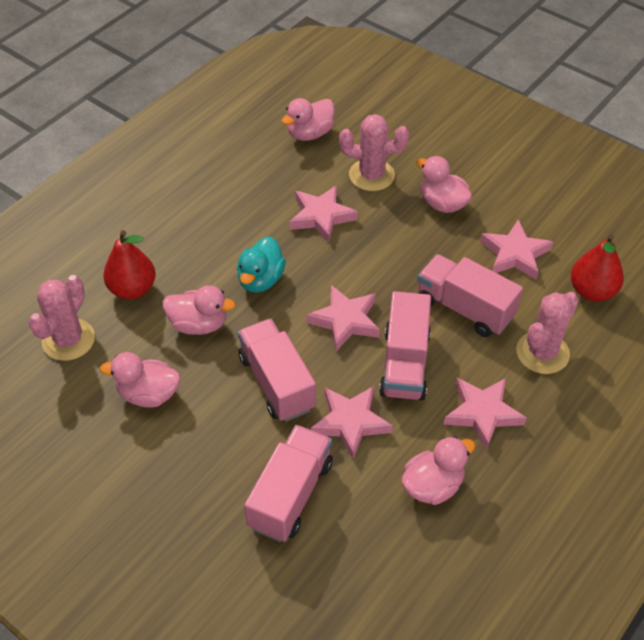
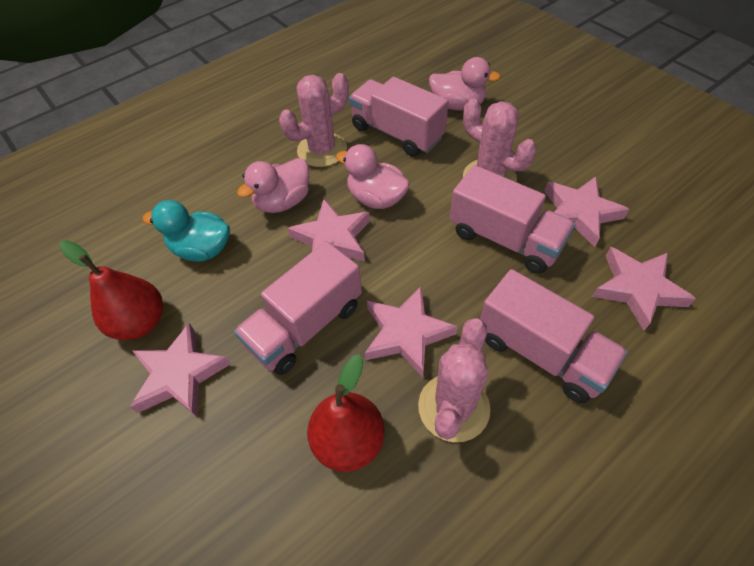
pink duck: 5 -> 3

